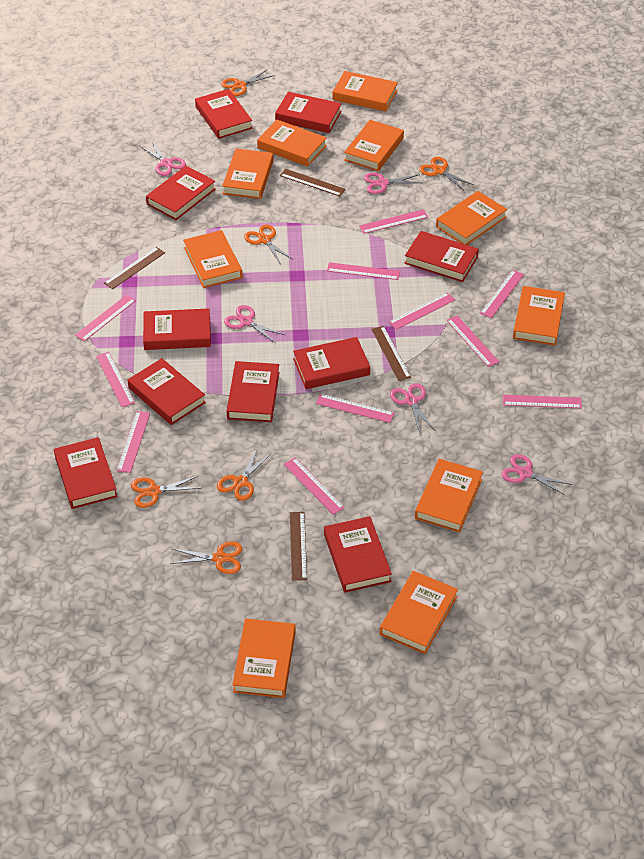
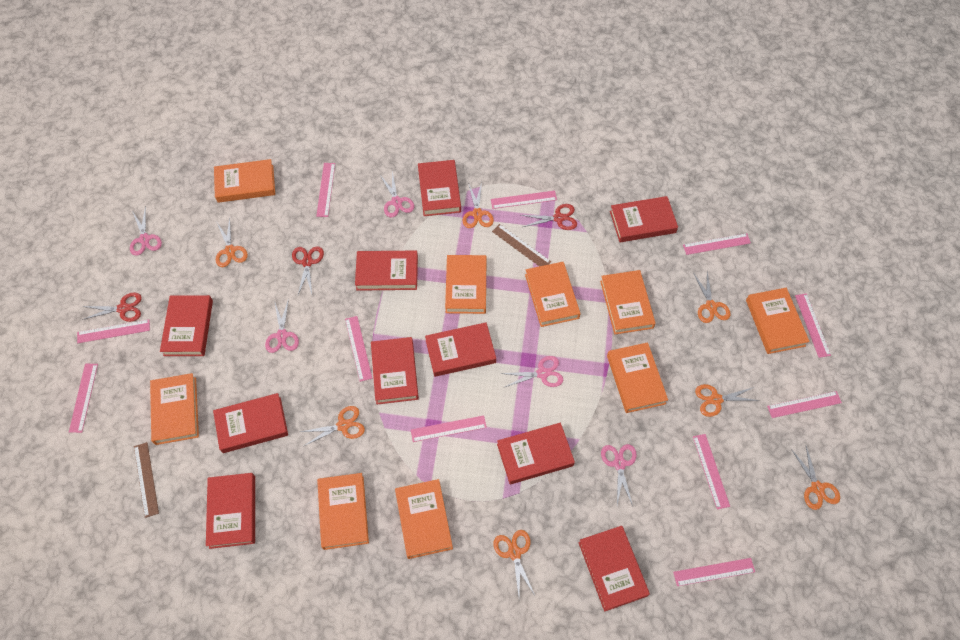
brown ruler: 4 -> 2
orange book: 10 -> 9
orange scissors: 6 -> 7
red scissors: 0 -> 3

